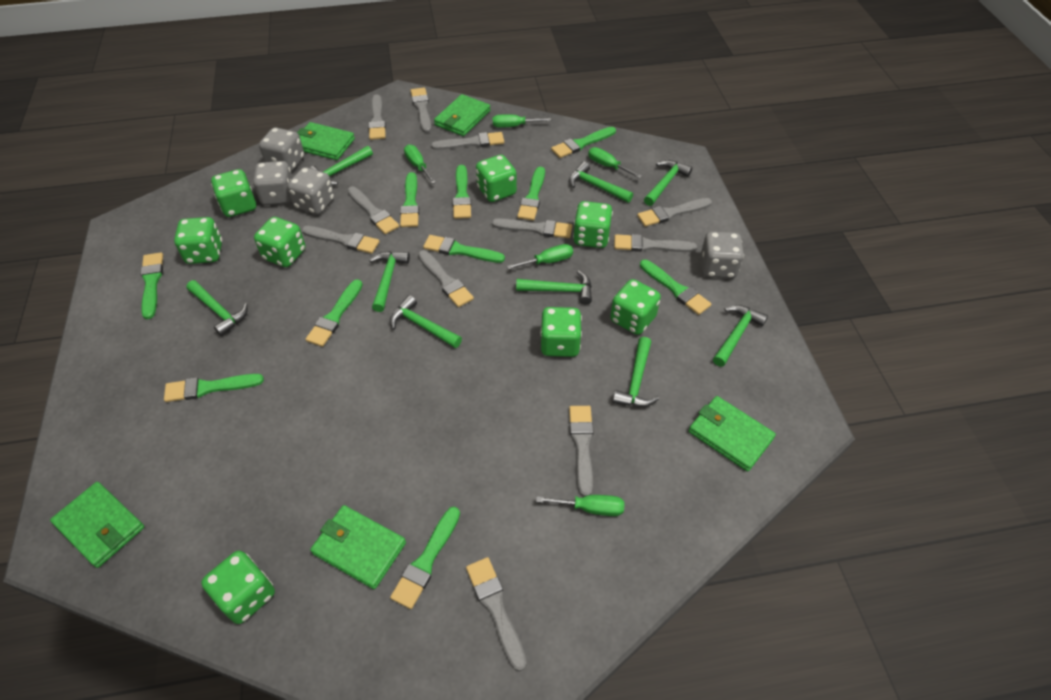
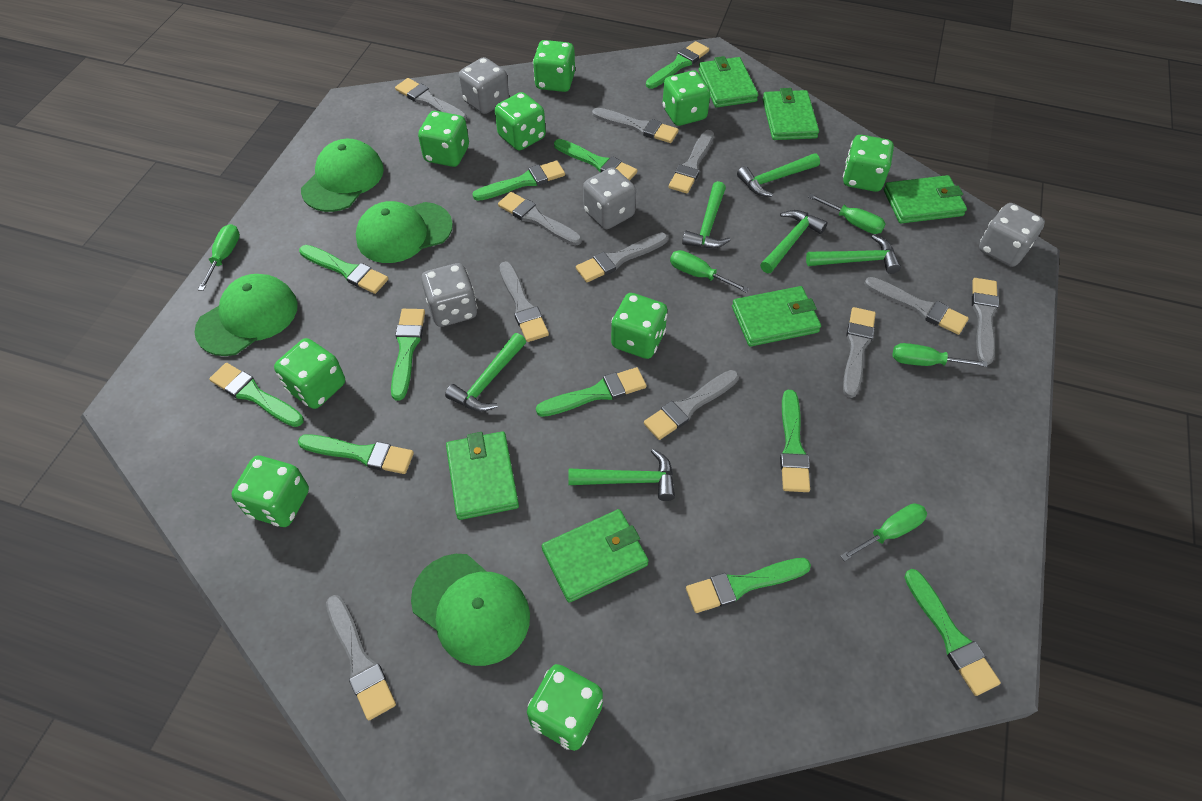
green brush: 10 -> 11
green cap: 0 -> 4
green dice: 8 -> 9
green hammer: 9 -> 6
green wallet: 5 -> 6

